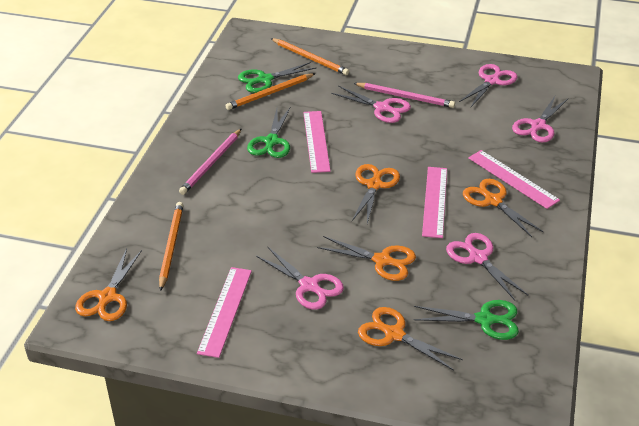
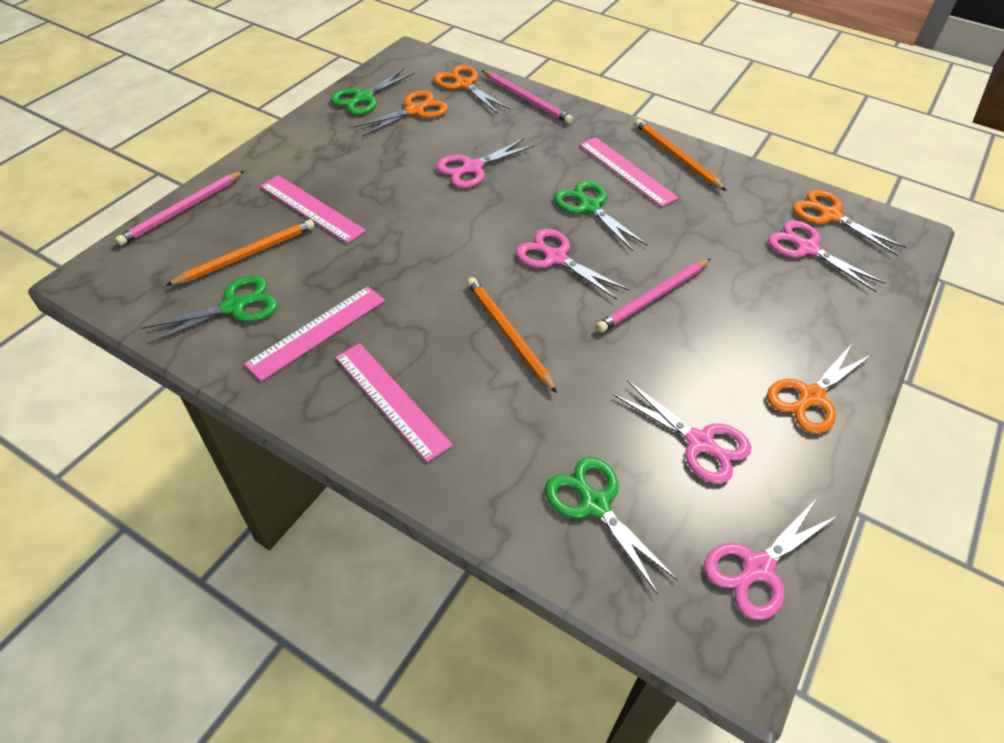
green scissors: 3 -> 4
orange scissors: 5 -> 4
pink pencil: 2 -> 3

